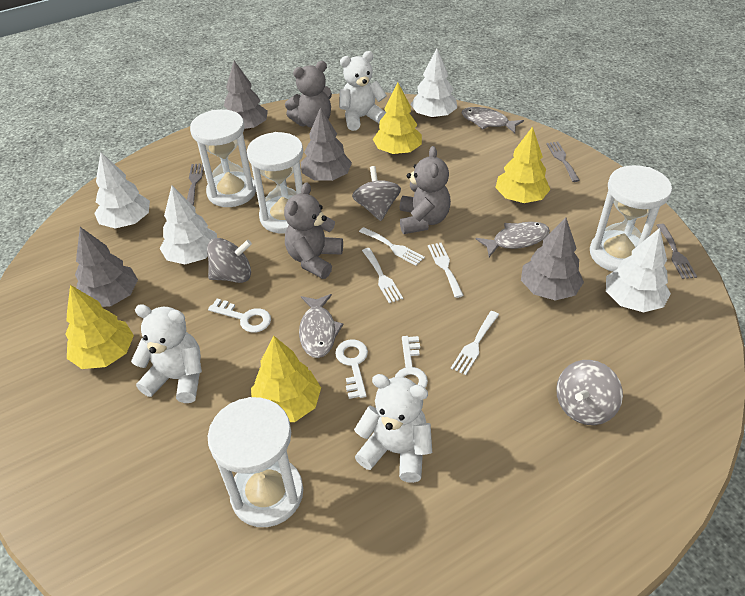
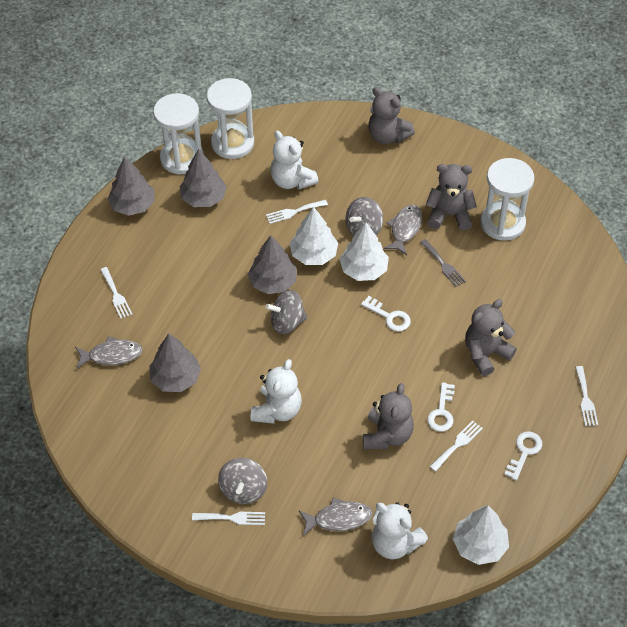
grey fork: 3 -> 1
grey teddy bear: 3 -> 4
white fork: 4 -> 5
white hourglass: 4 -> 3
white tree: 4 -> 3
yellow tree: 4 -> 0

